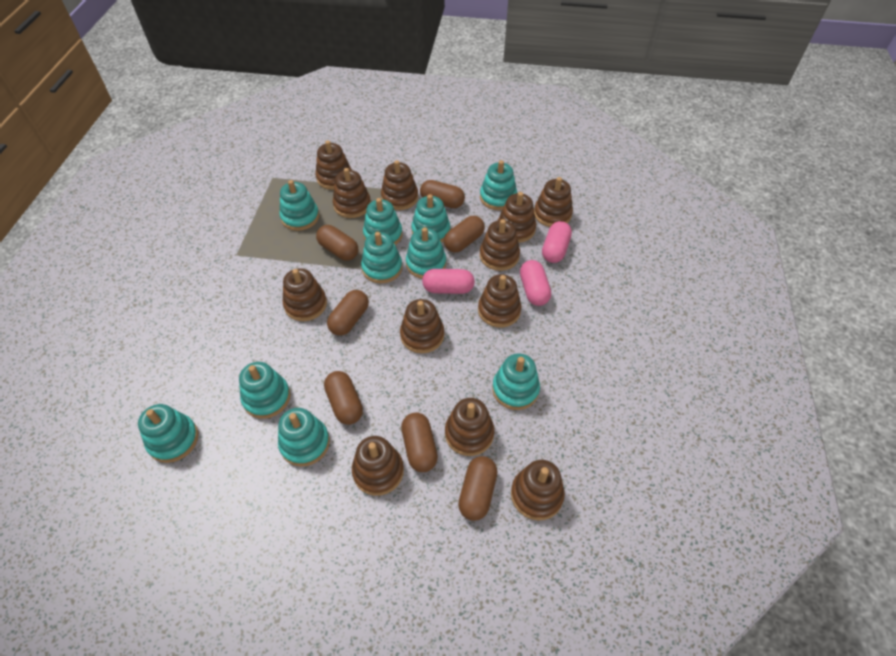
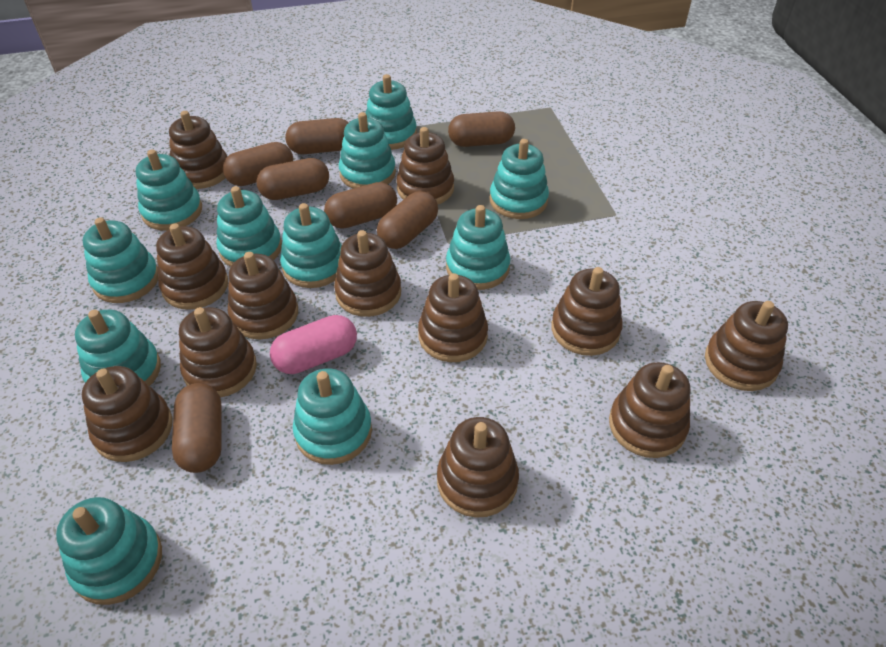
pink capsule: 3 -> 1
turquoise stacking toy: 10 -> 11

